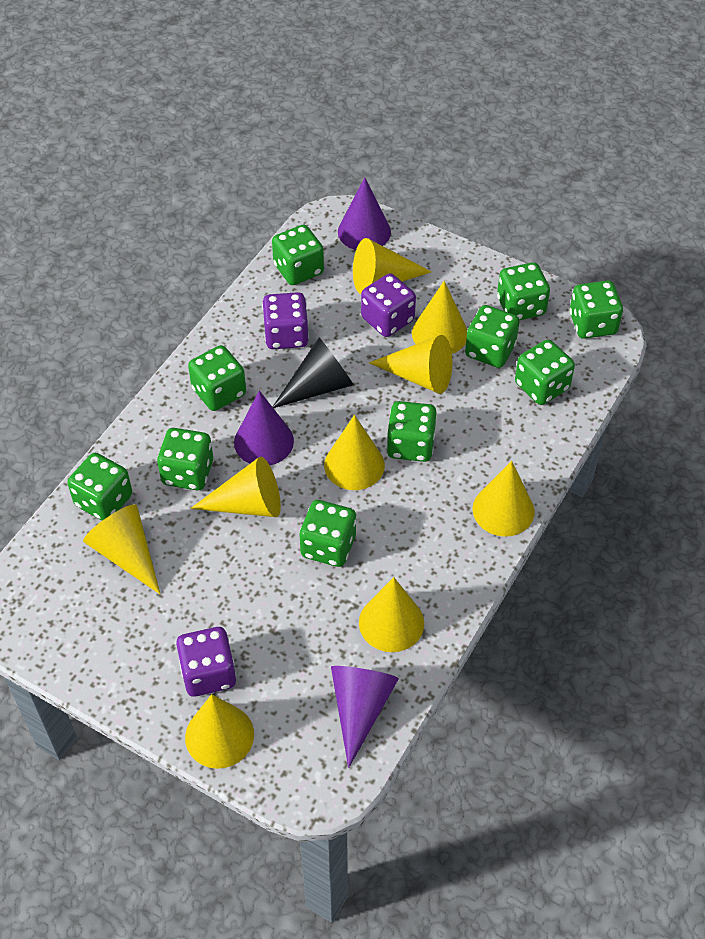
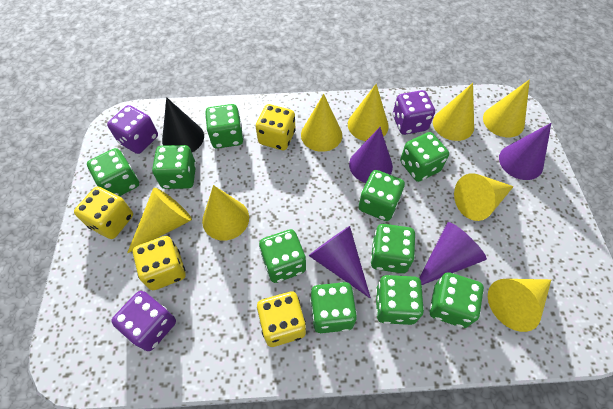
purple cone: 3 -> 4
yellow cone: 9 -> 8
yellow dice: 0 -> 4

